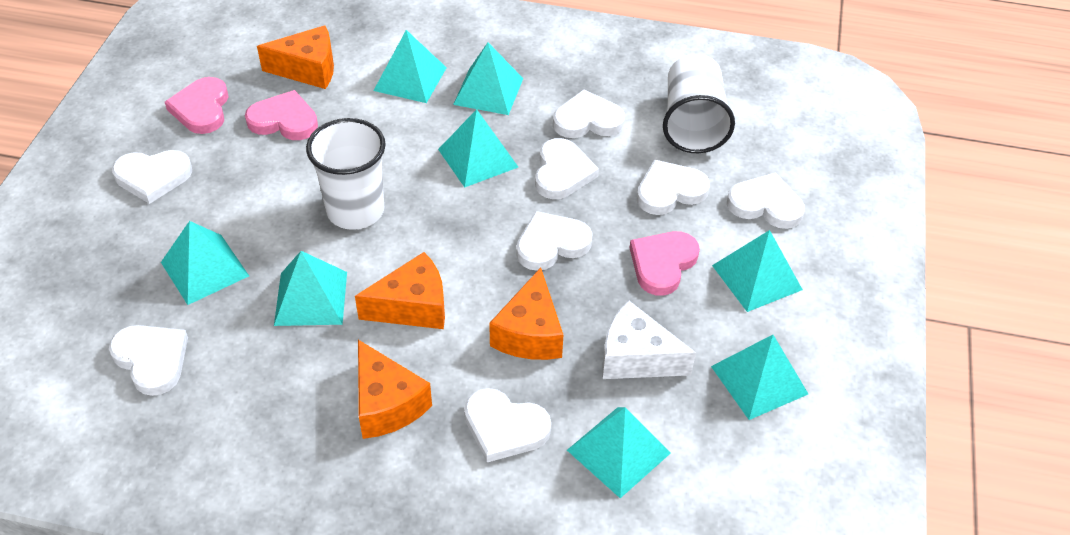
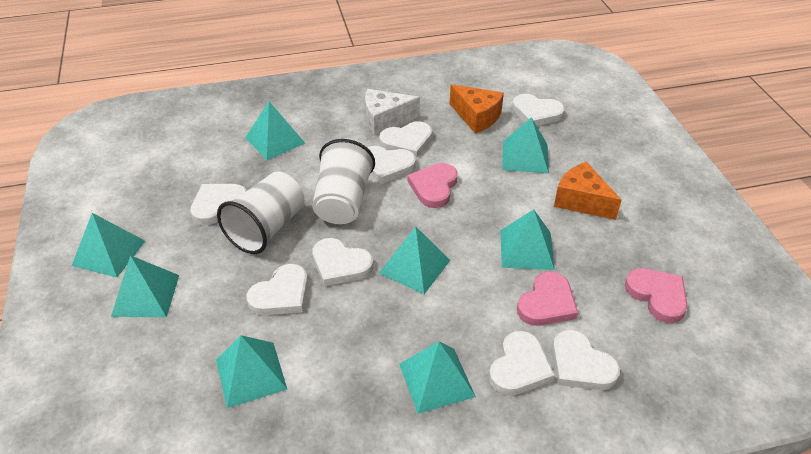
orange cheese: 4 -> 2

